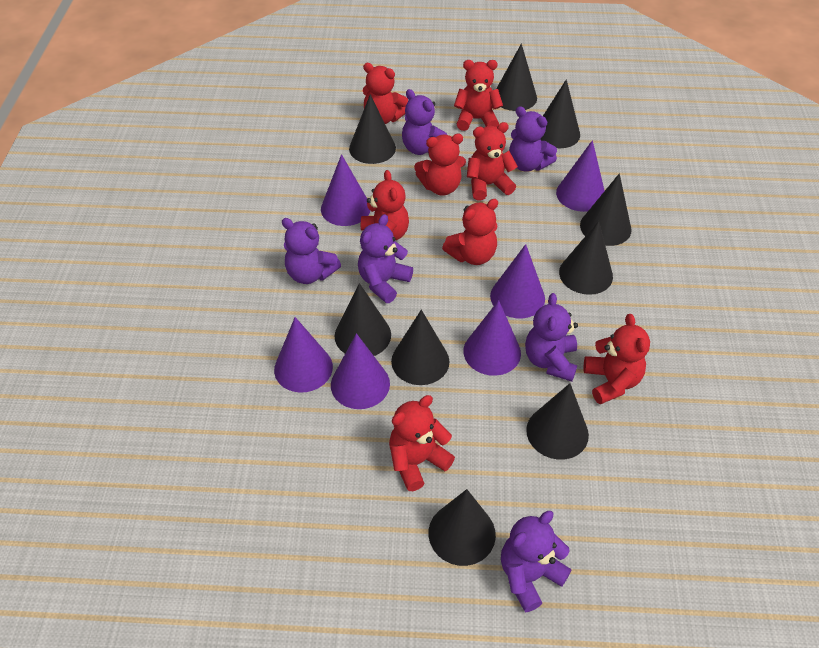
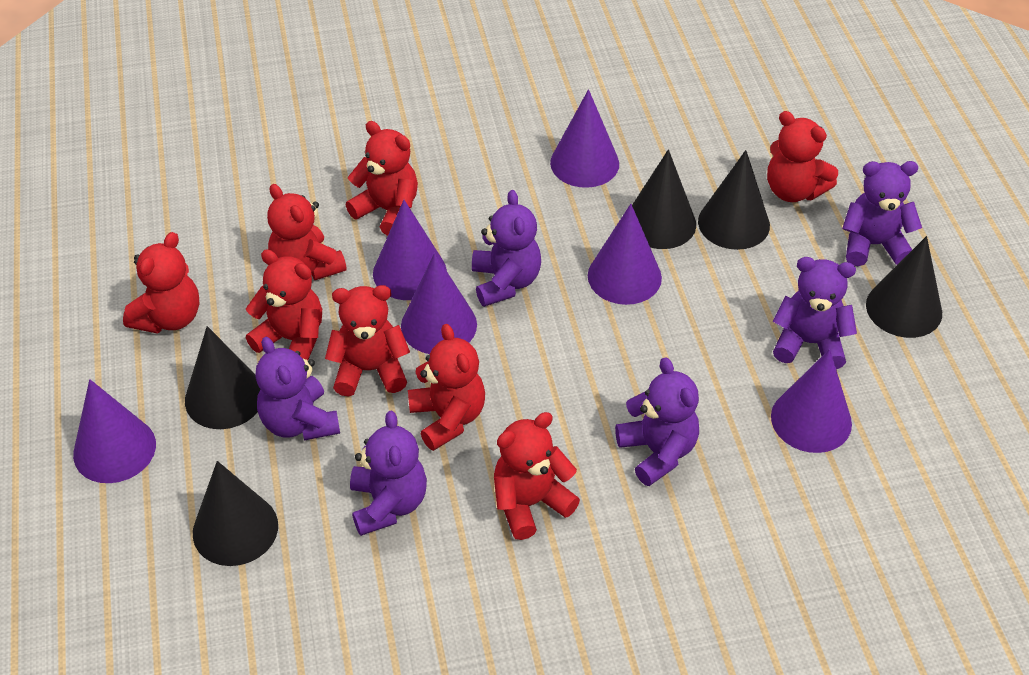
black cone: 9 -> 5

